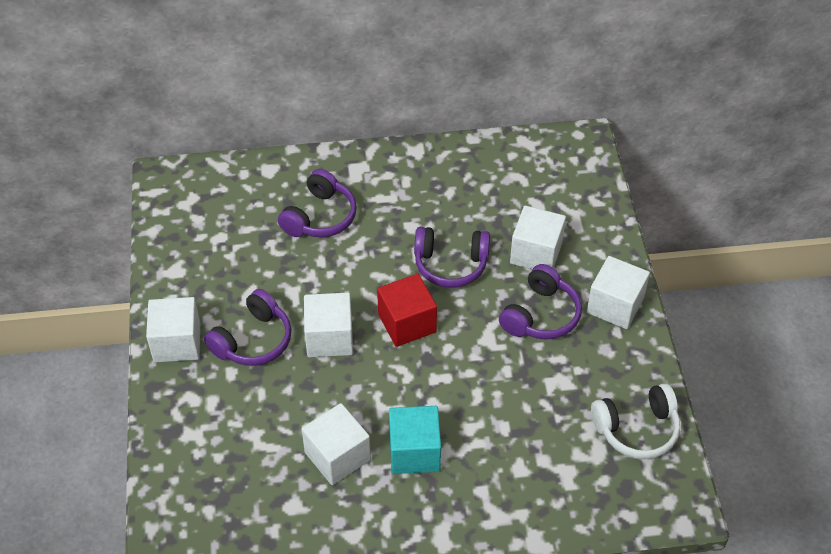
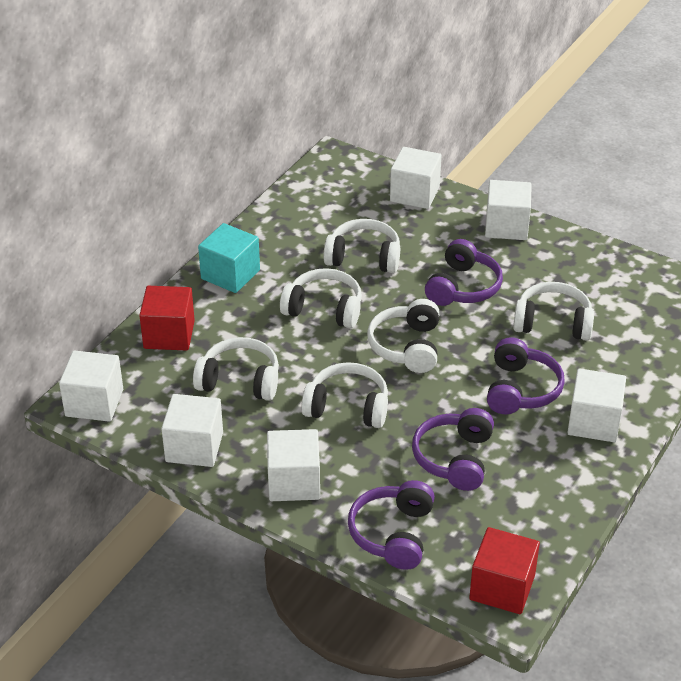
red cube: 1 -> 2
white cube: 5 -> 6
white headphones: 1 -> 6

